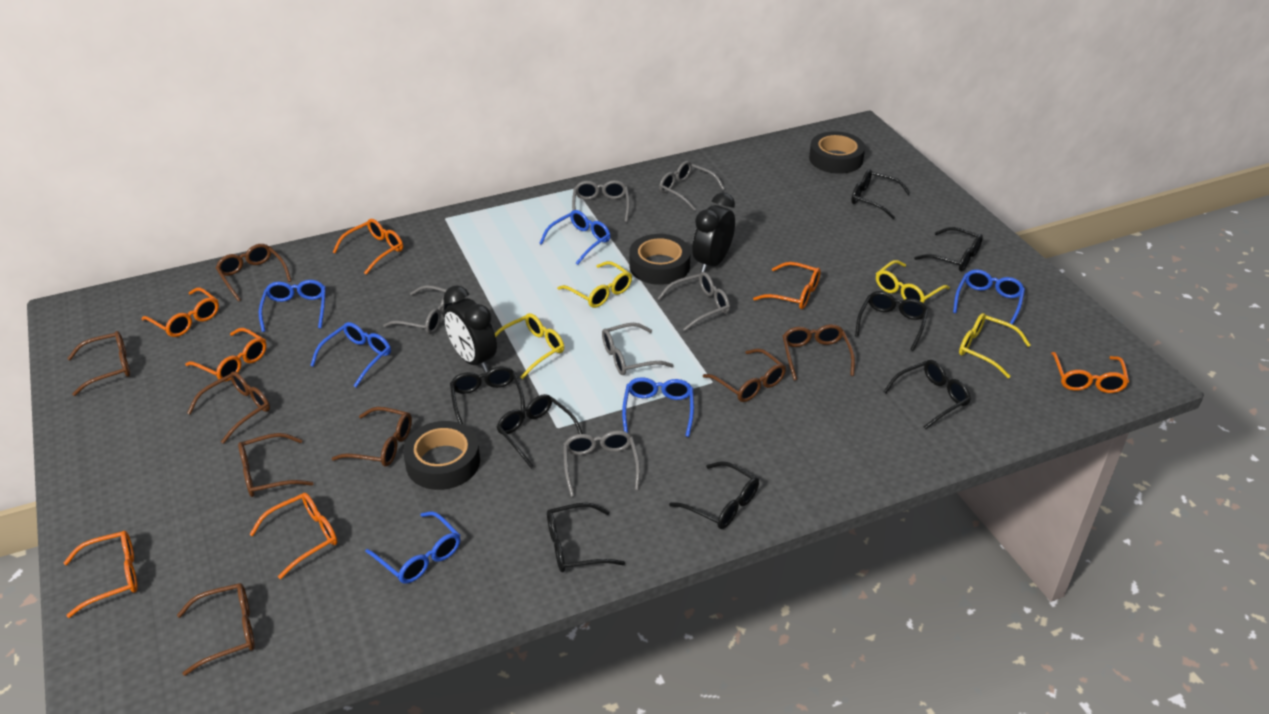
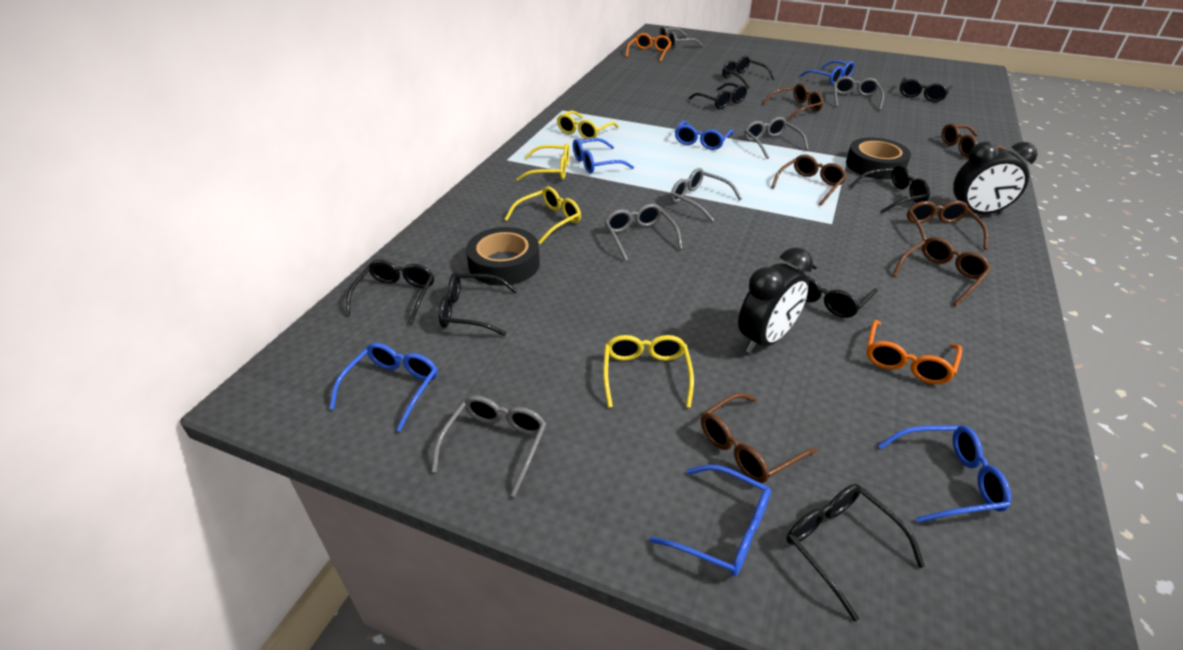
black tape: 3 -> 2
brown glasses: 8 -> 6
orange glasses: 7 -> 2

